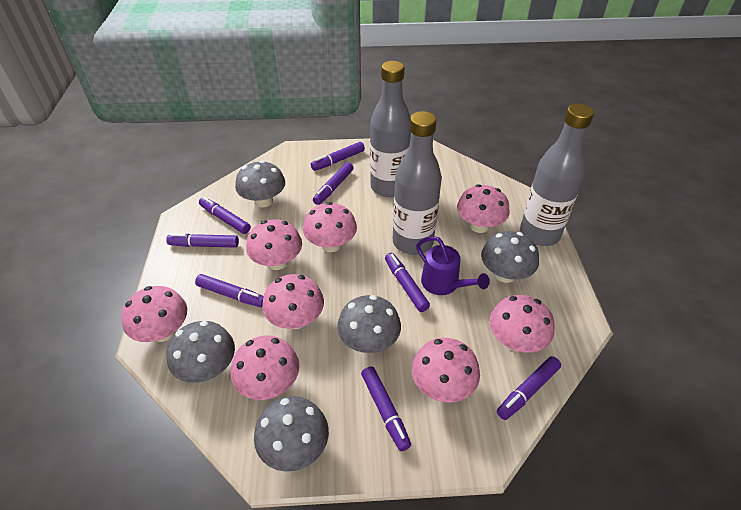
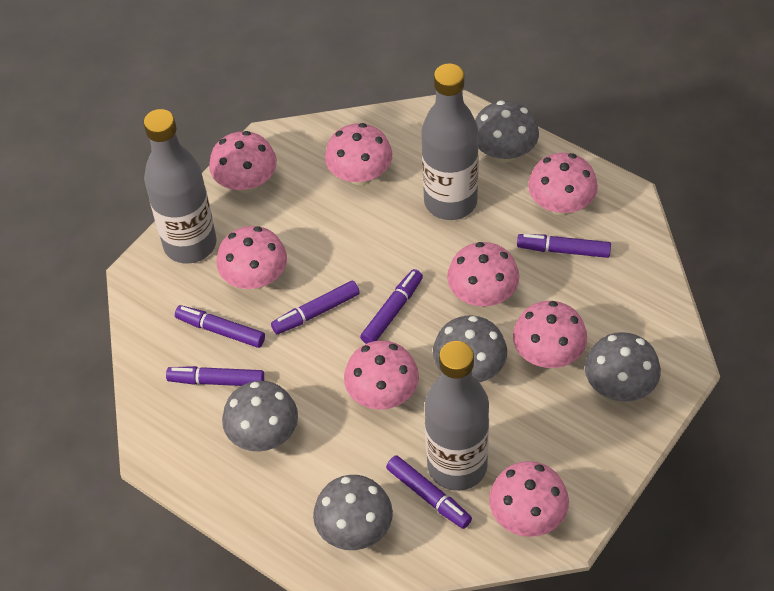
purple marker: 8 -> 6
purple watering can: 1 -> 0

